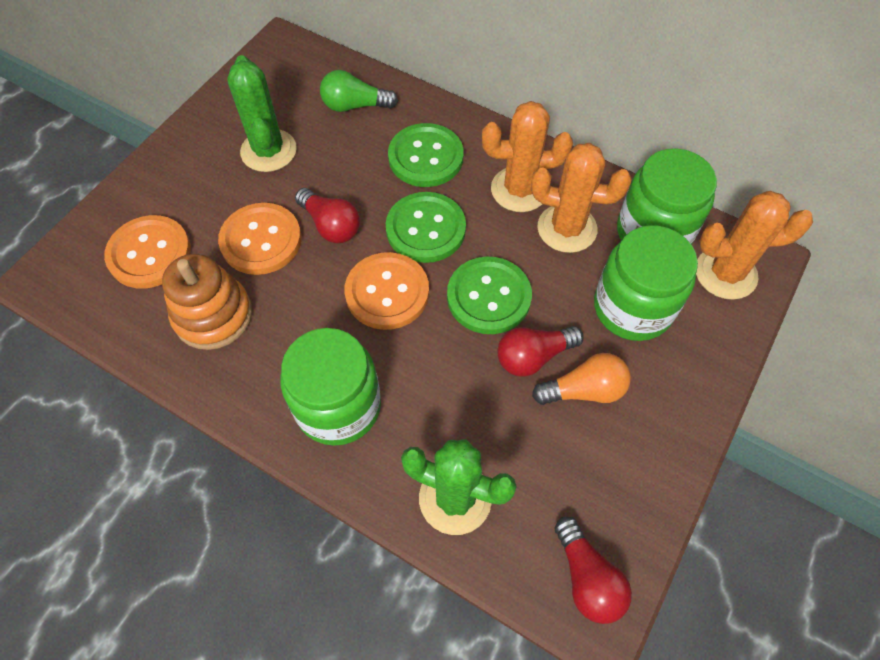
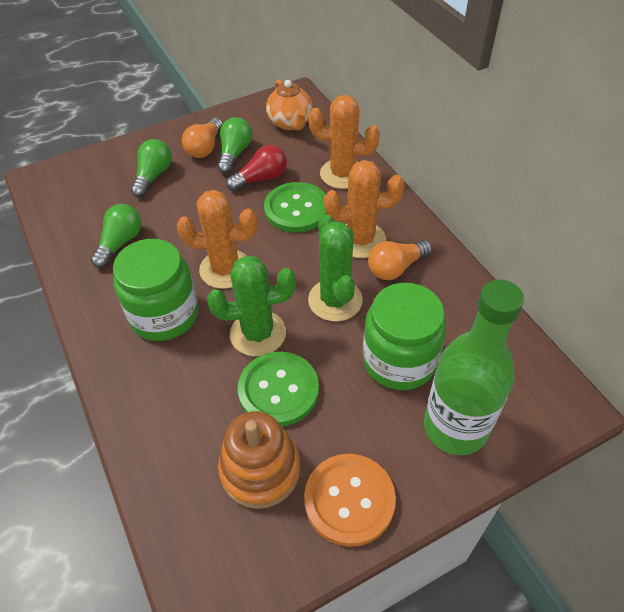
green bottle: 0 -> 1
green button: 3 -> 2
green jar: 3 -> 2
green light bulb: 1 -> 3
orange button: 3 -> 1
orange light bulb: 1 -> 2
orange teapot: 0 -> 1
red light bulb: 3 -> 1

